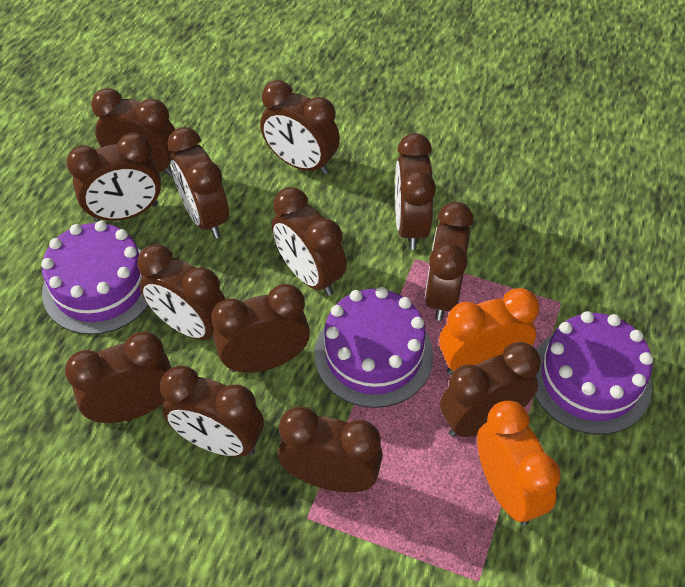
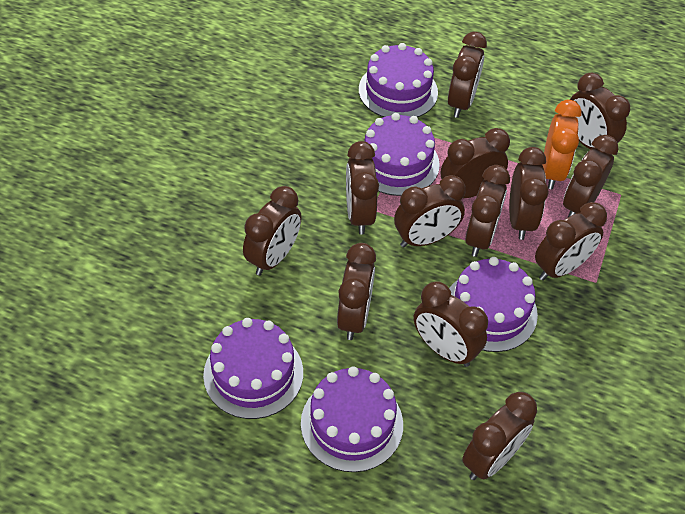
orange clock: 2 -> 1
purple cake: 3 -> 5

